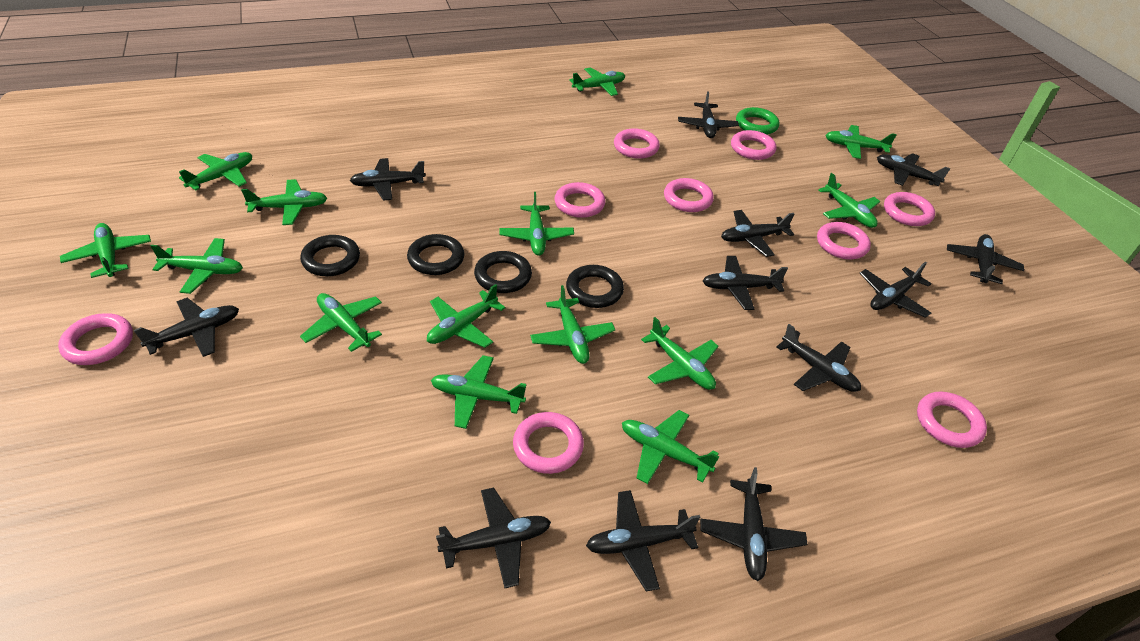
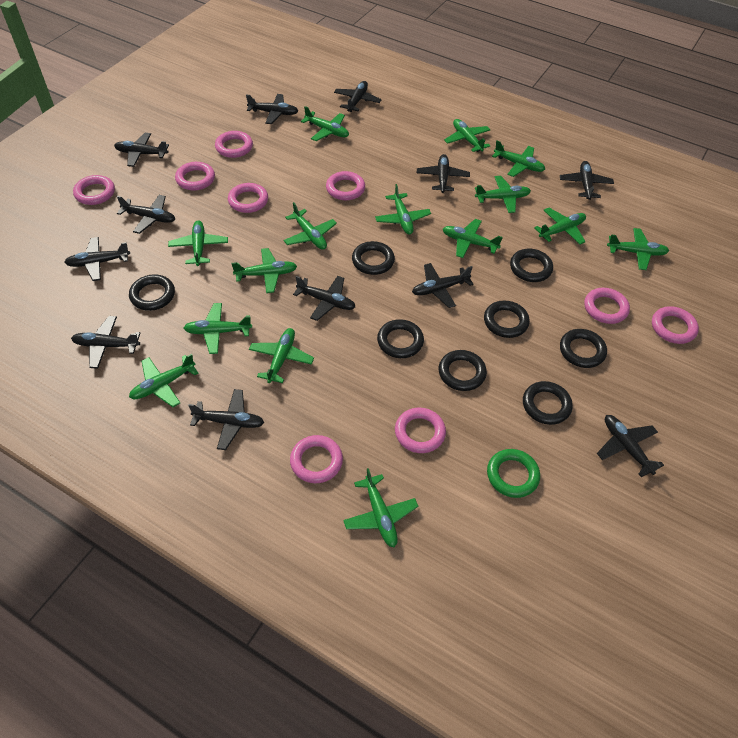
black ring: 4 -> 8
green plane: 14 -> 15

